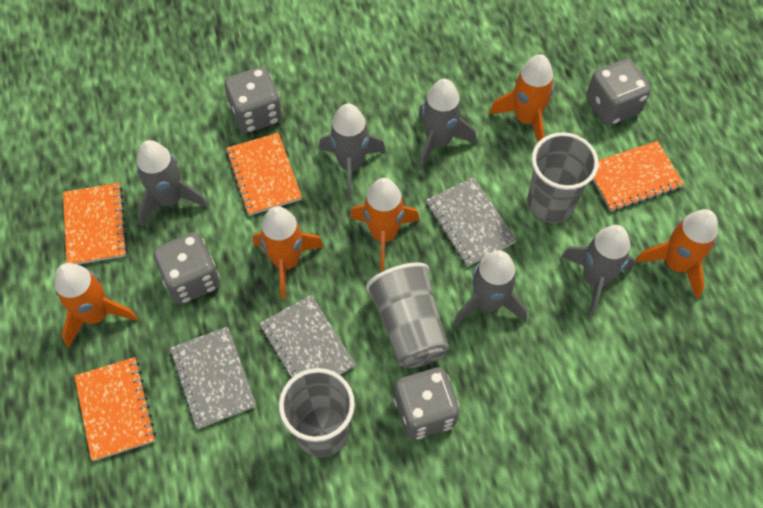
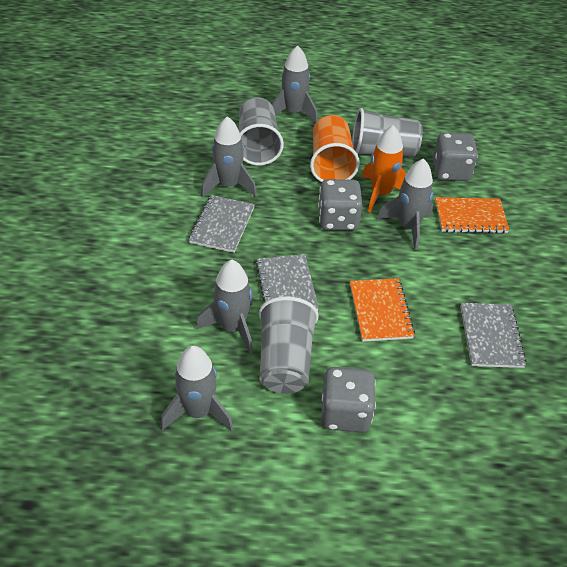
grey dice: 4 -> 3
orange cup: 0 -> 1
orange notebook: 4 -> 2
orange rocket: 5 -> 1

